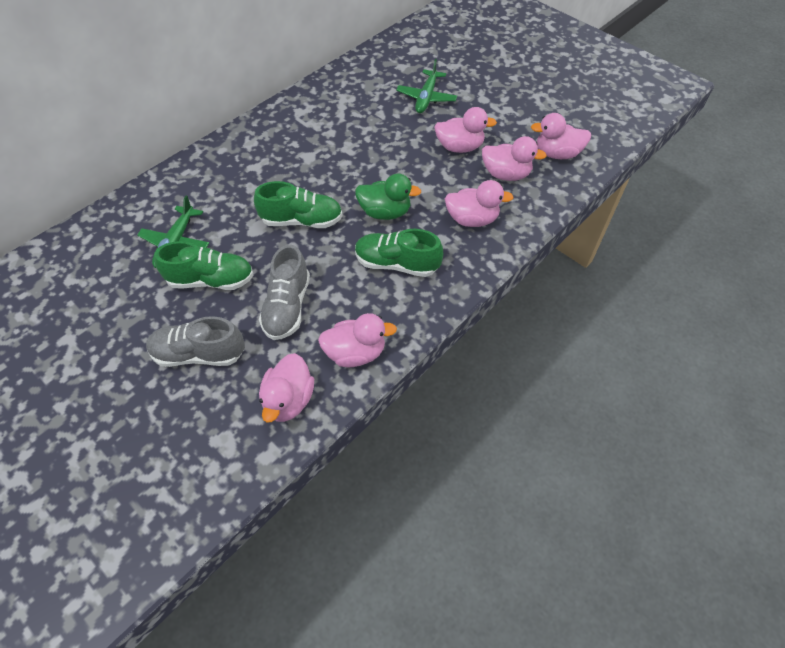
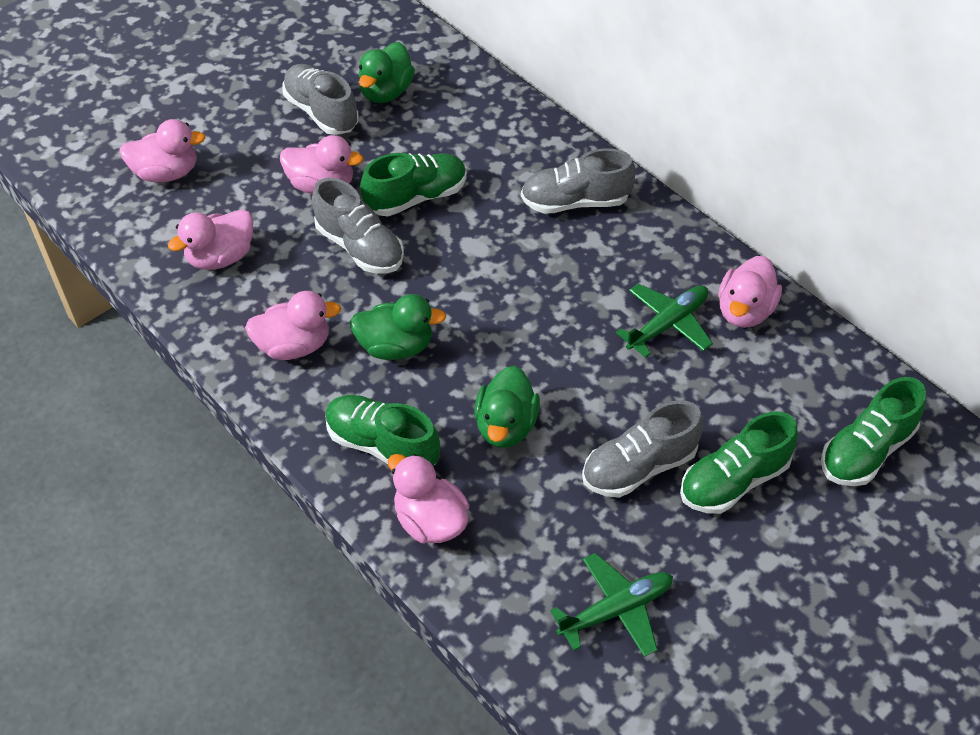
green duck: 1 -> 3
green shoe: 3 -> 4
grey shoe: 2 -> 4

